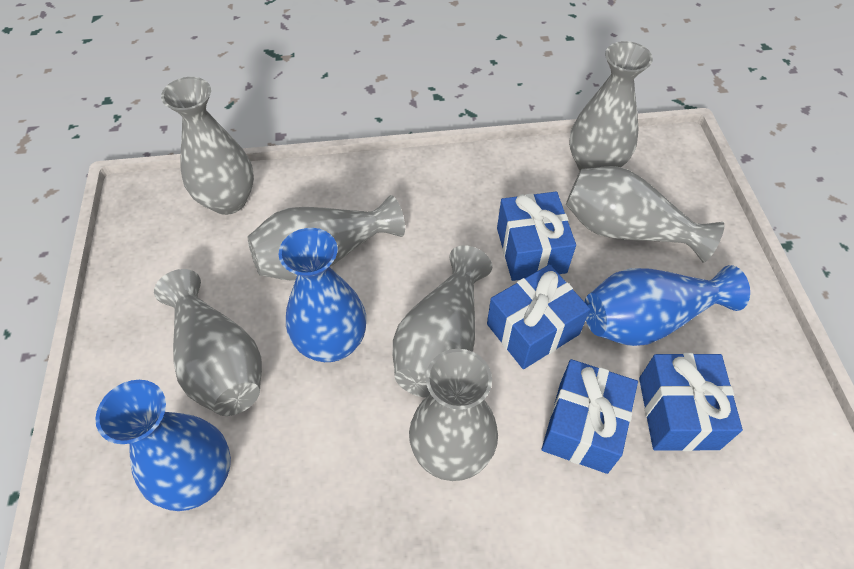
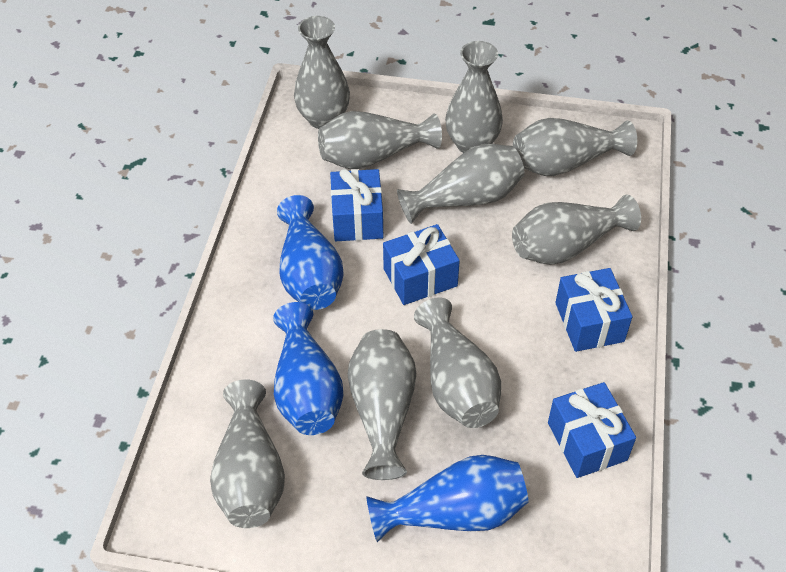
grey vase: 7 -> 9

